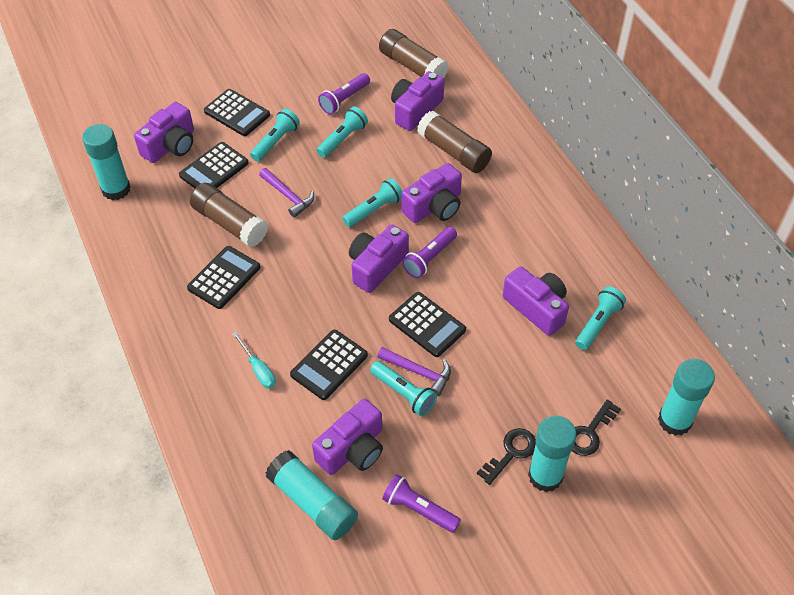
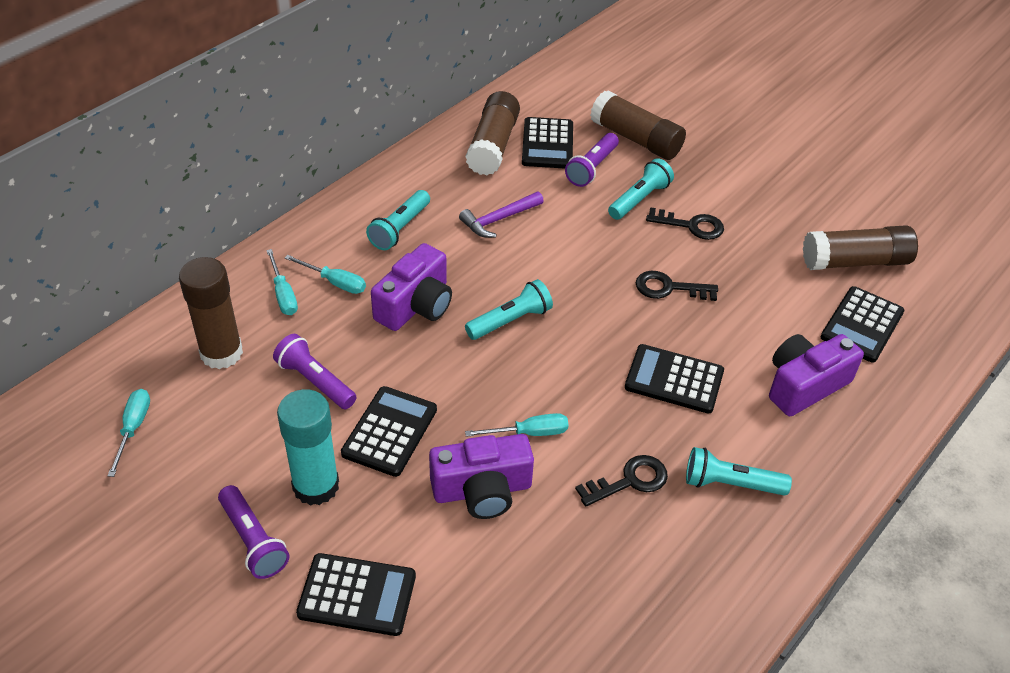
black key: 2 -> 3
brown glue stick: 3 -> 4
purple camera: 6 -> 3
purple hammer: 2 -> 1
turquoise flashlight: 5 -> 4
turquoise glue stick: 4 -> 1
turquoise screwdriver: 1 -> 4

